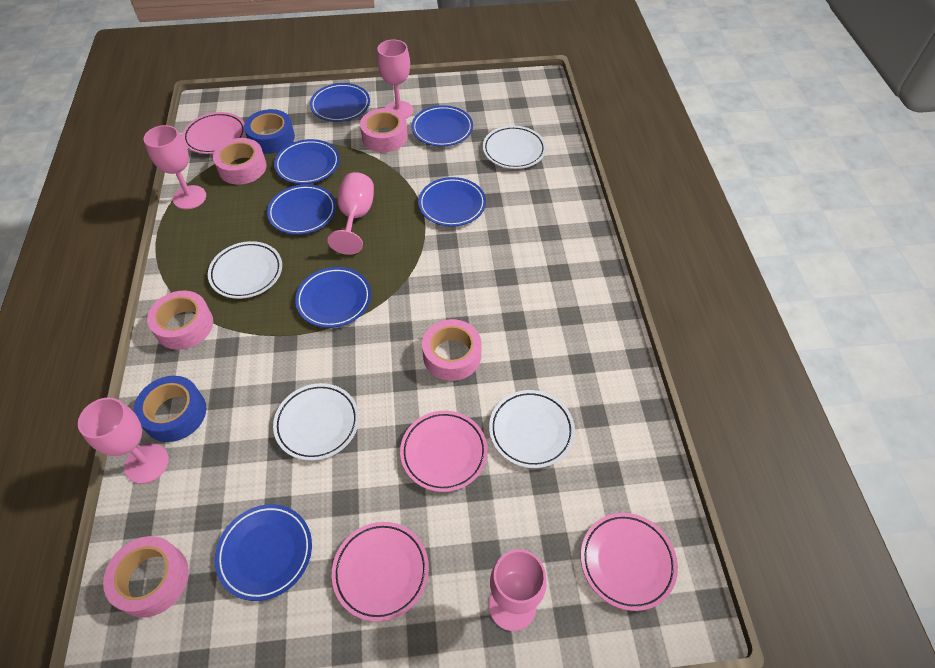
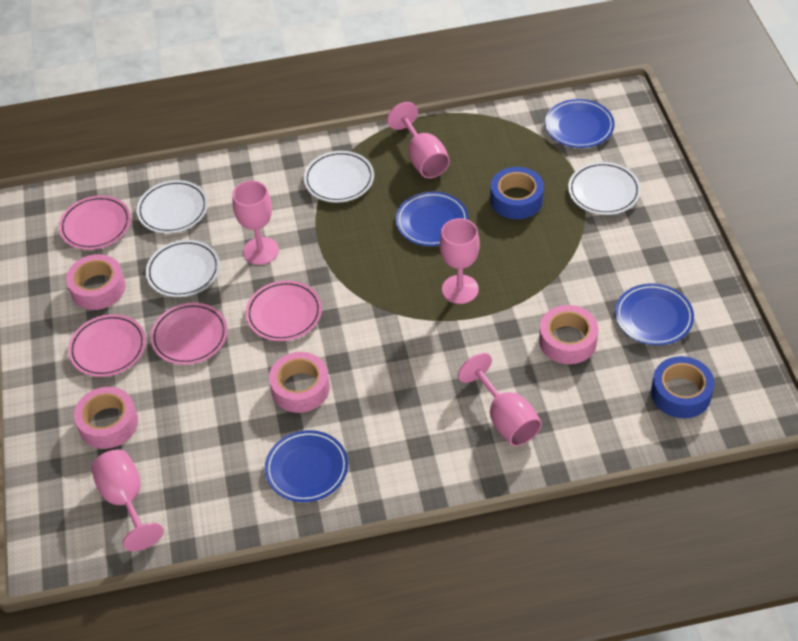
blue plate: 7 -> 4
pink tape: 5 -> 4

